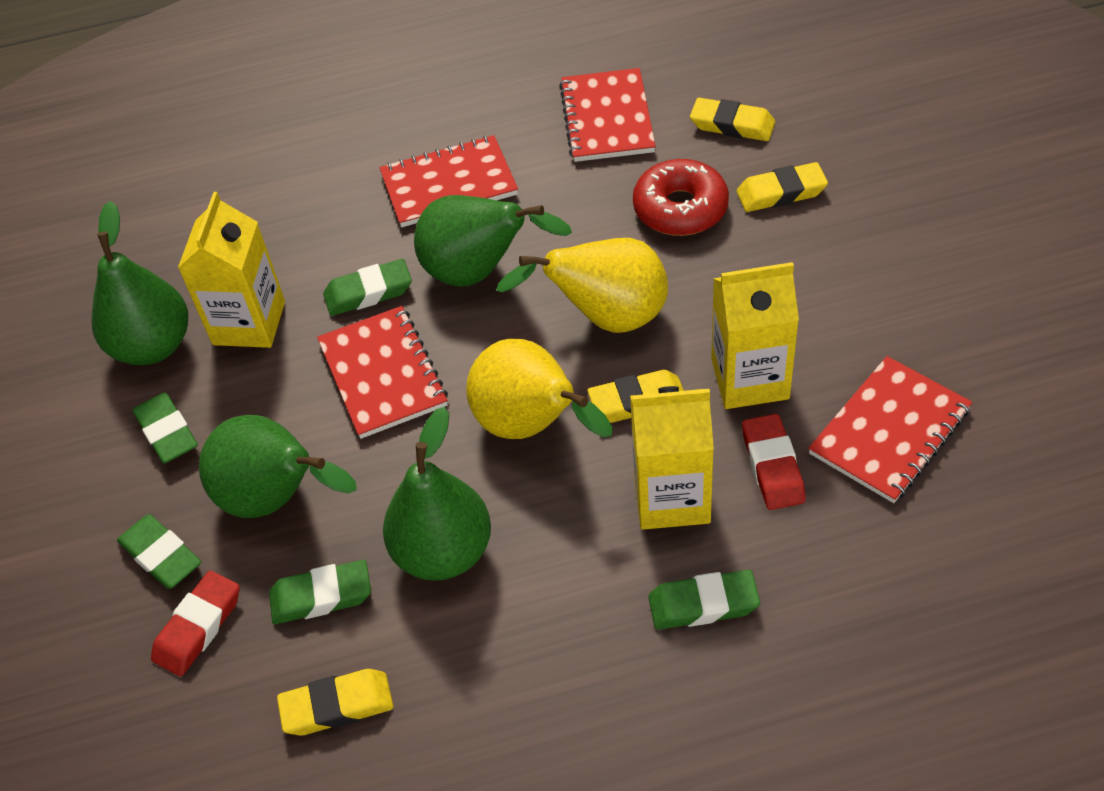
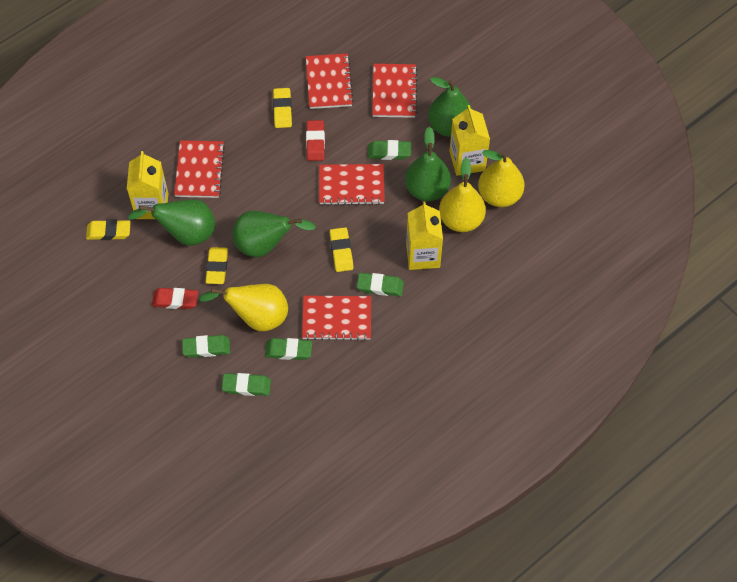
red donut: 1 -> 0
red notebook: 4 -> 5
yellow pear: 2 -> 3

